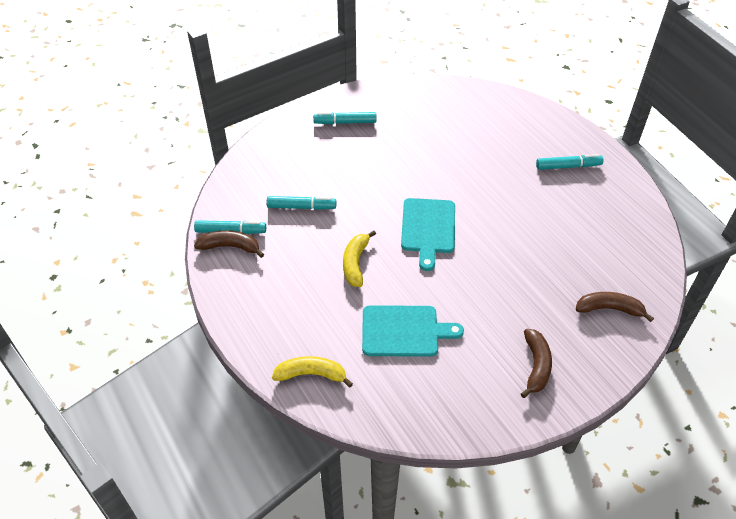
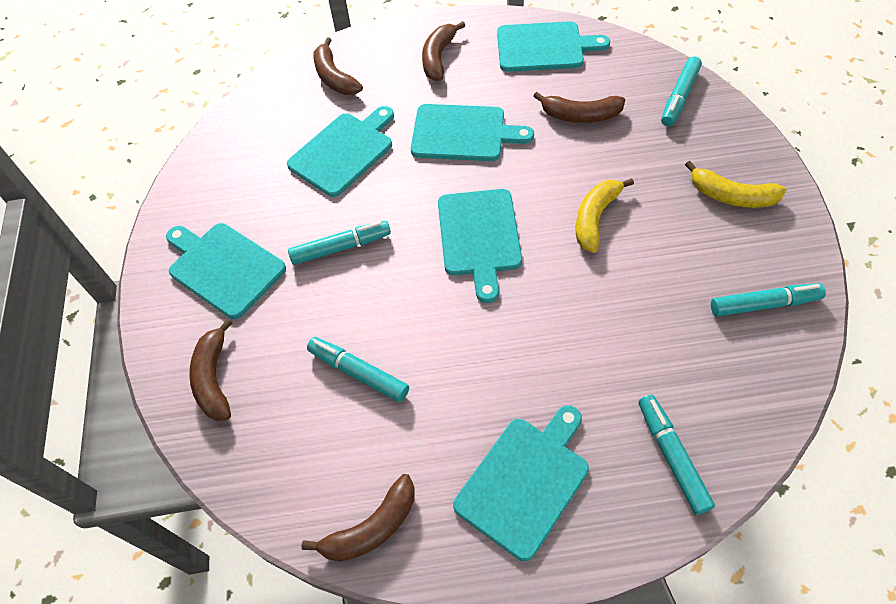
brown banana: 3 -> 5
turquoise cutting board: 2 -> 6
turquoise marker: 4 -> 5

